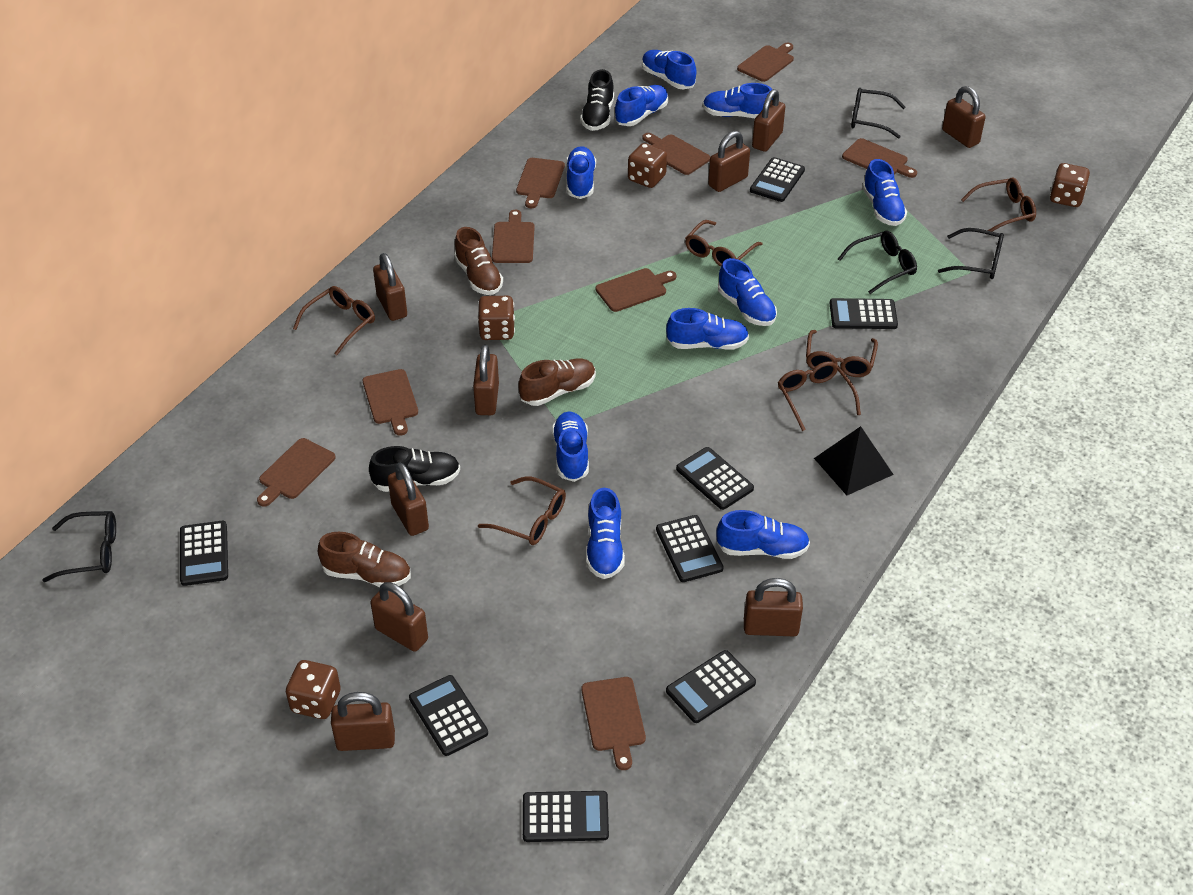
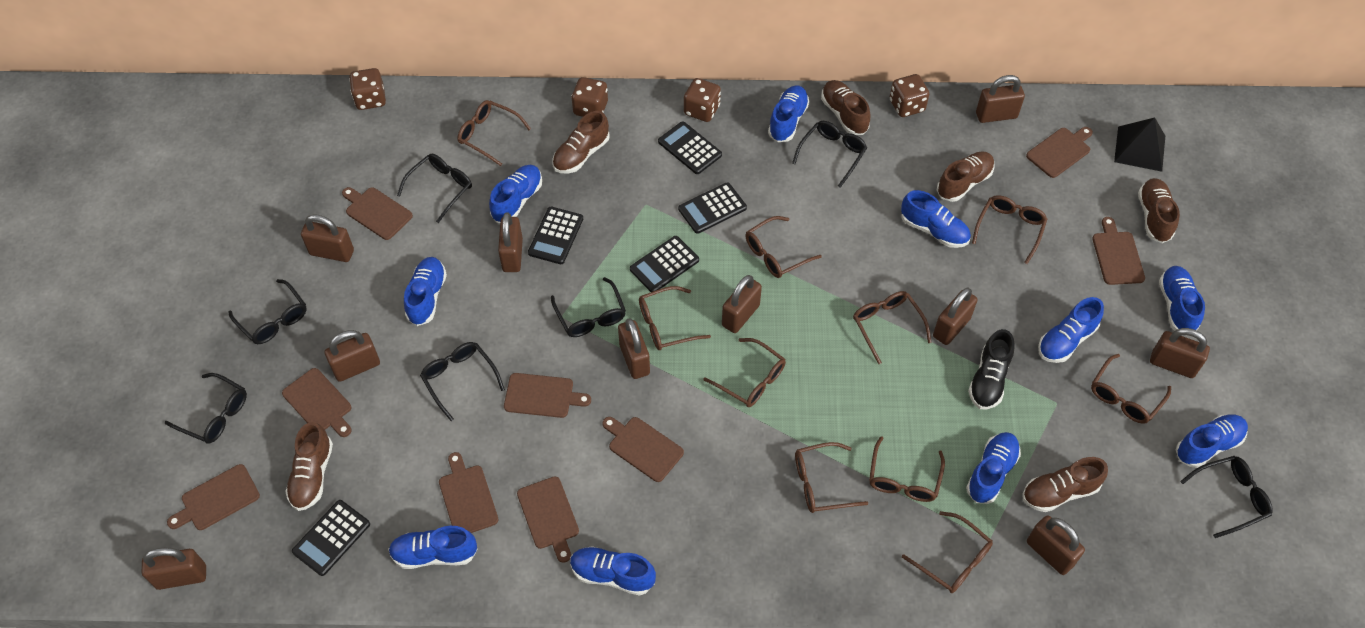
black calculator: 8 -> 5
black glasses: 4 -> 7
black shoe: 2 -> 1
brown glasses: 6 -> 10
brown padlock: 9 -> 10
brown shoe: 3 -> 6

